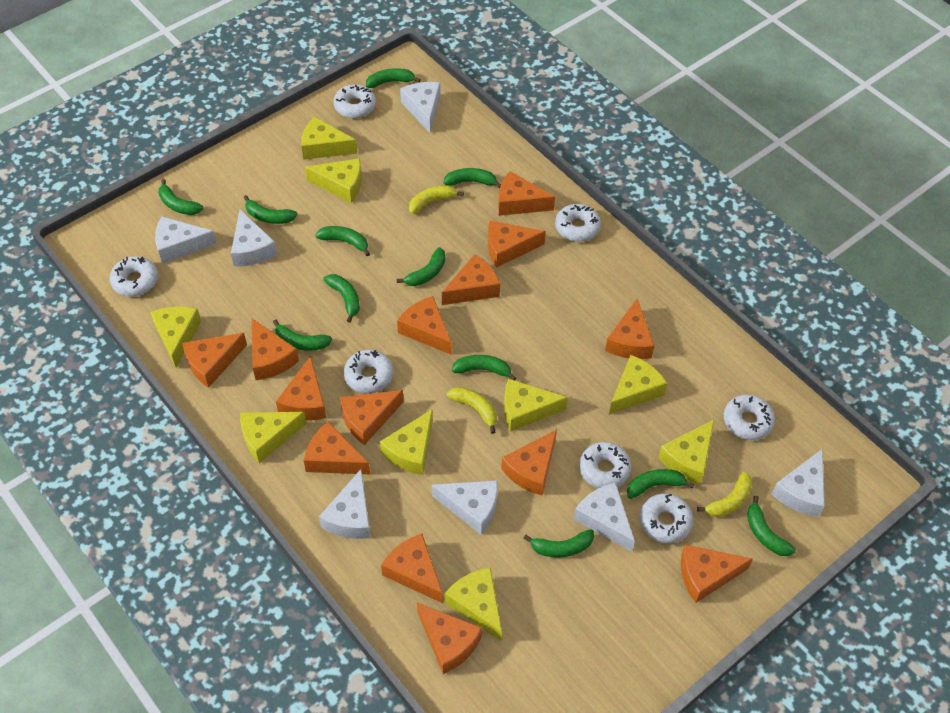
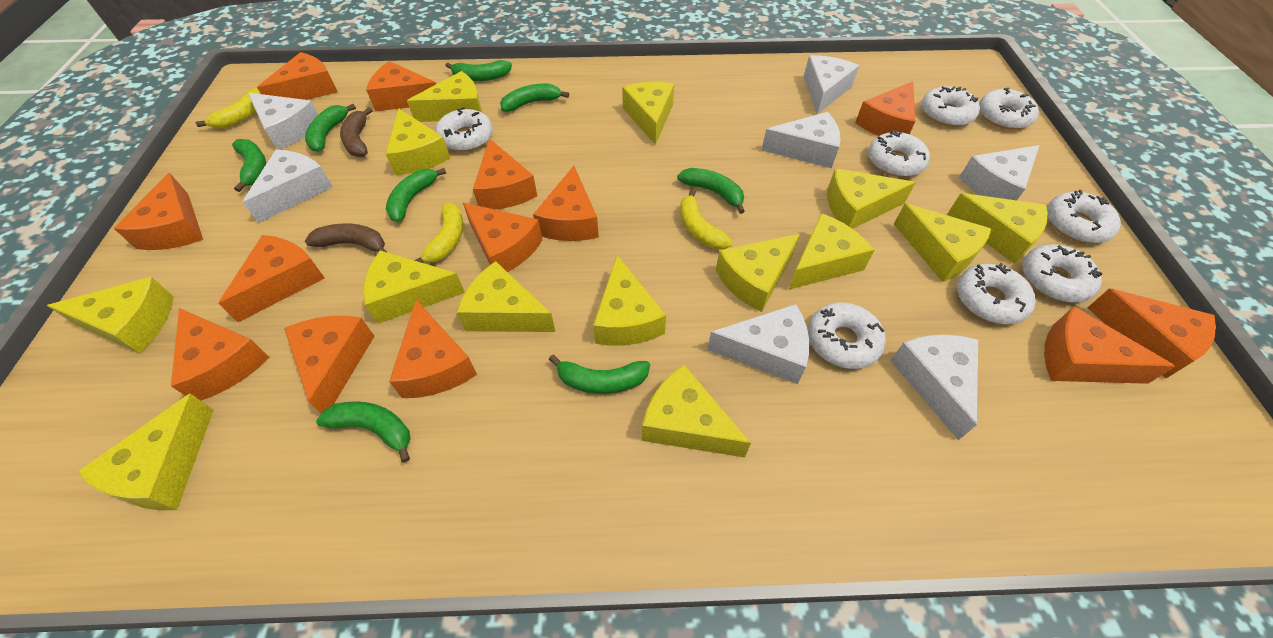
brown banana: 0 -> 2
green banana: 12 -> 8
orange cheese: 14 -> 13
white donut: 7 -> 8
yellow cheese: 9 -> 14

